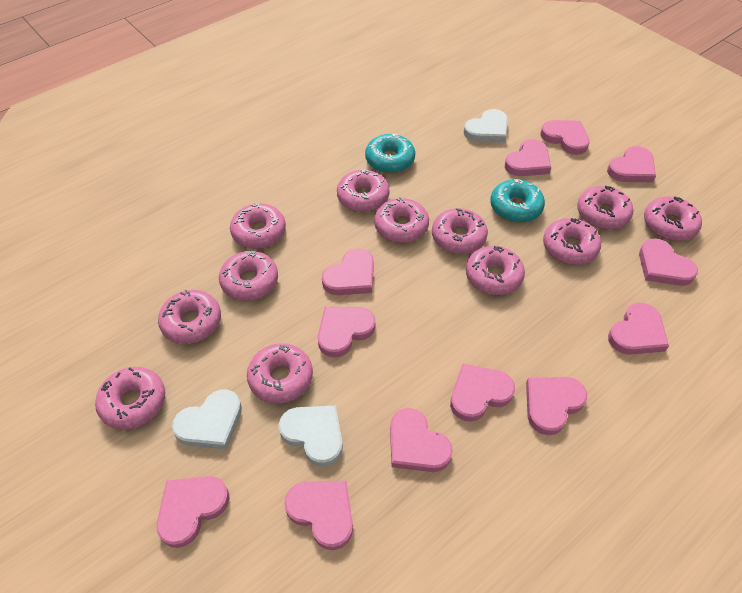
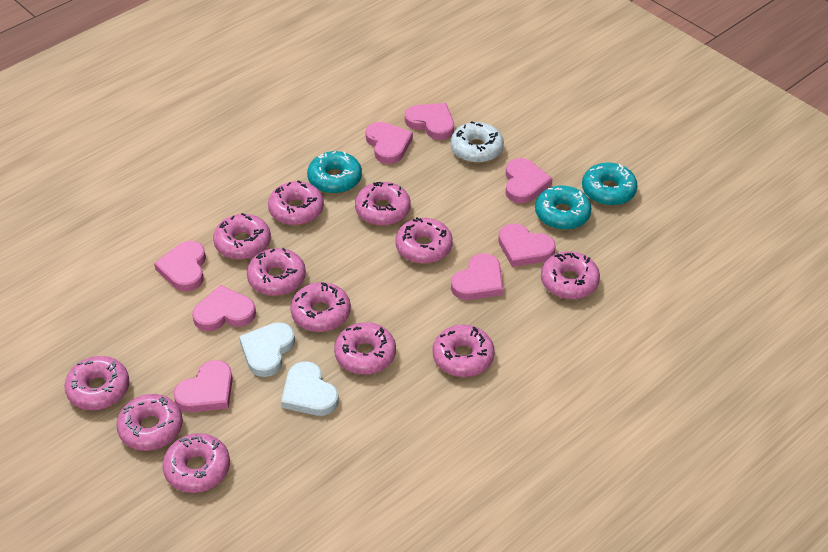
pink heart: 12 -> 8
turquoise donut: 2 -> 3
white donut: 0 -> 1
white heart: 3 -> 2

